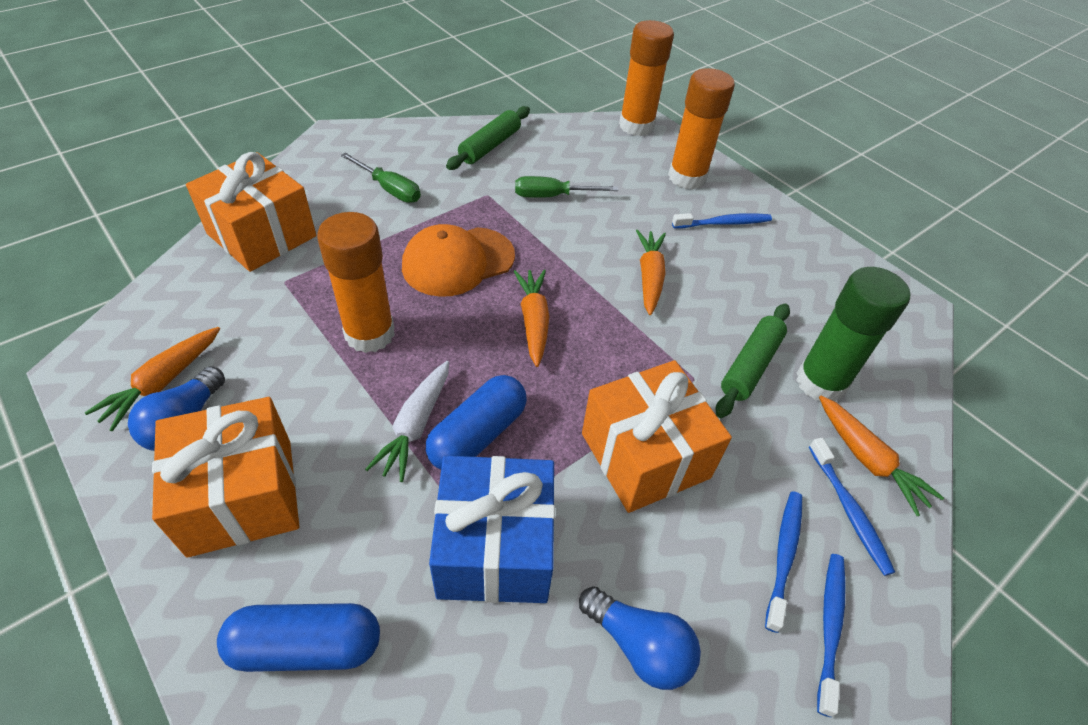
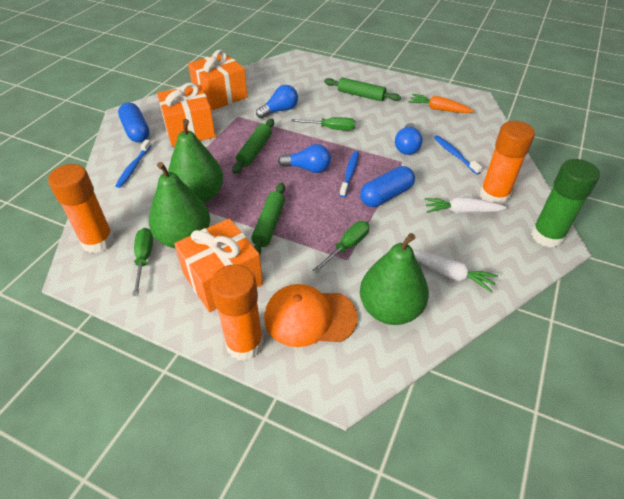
blue gift: 1 -> 0
blue light bulb: 2 -> 3
blue toothbrush: 4 -> 3
green pear: 0 -> 3
green rolling pin: 2 -> 3
green screwdriver: 2 -> 3
orange carrot: 4 -> 1
white carrot: 1 -> 2

